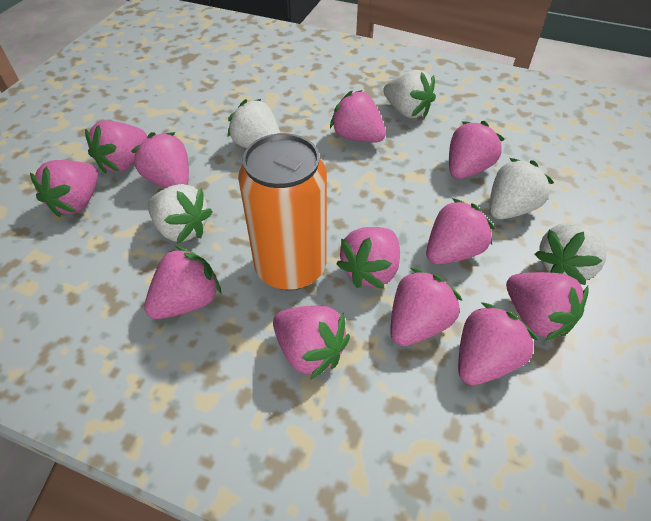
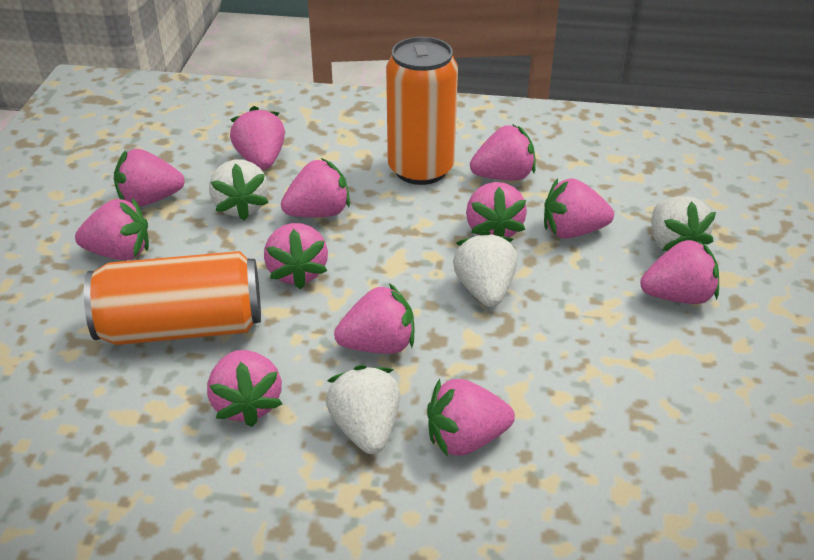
orange can: 1 -> 2
white strawberry: 5 -> 4

